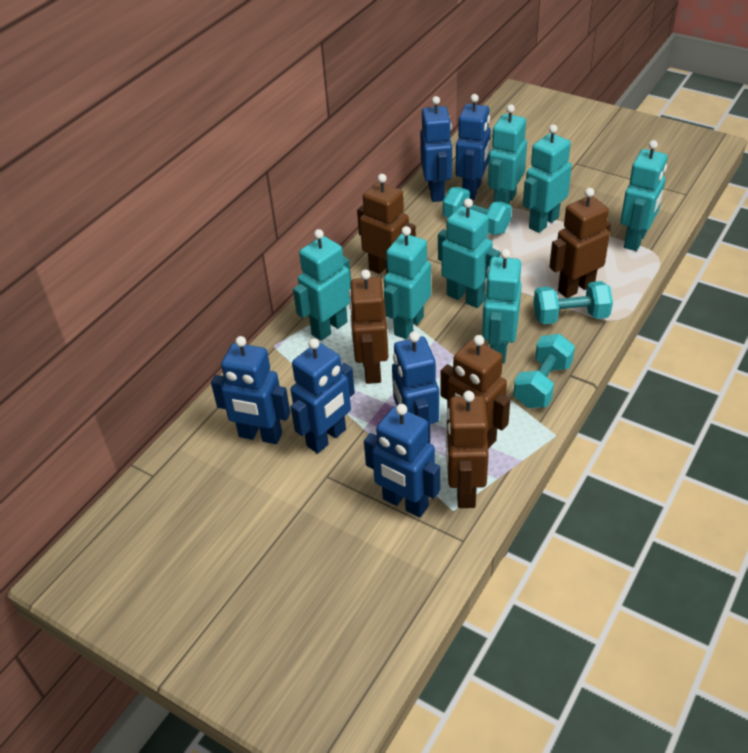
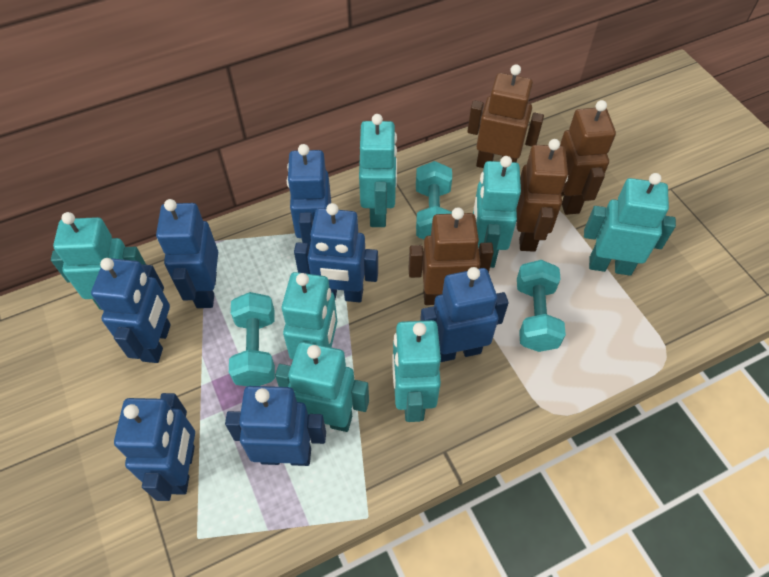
blue robot: 6 -> 7
brown robot: 5 -> 4

